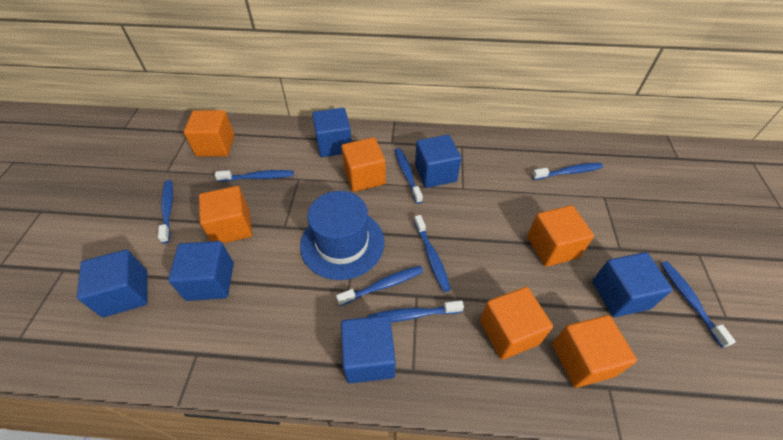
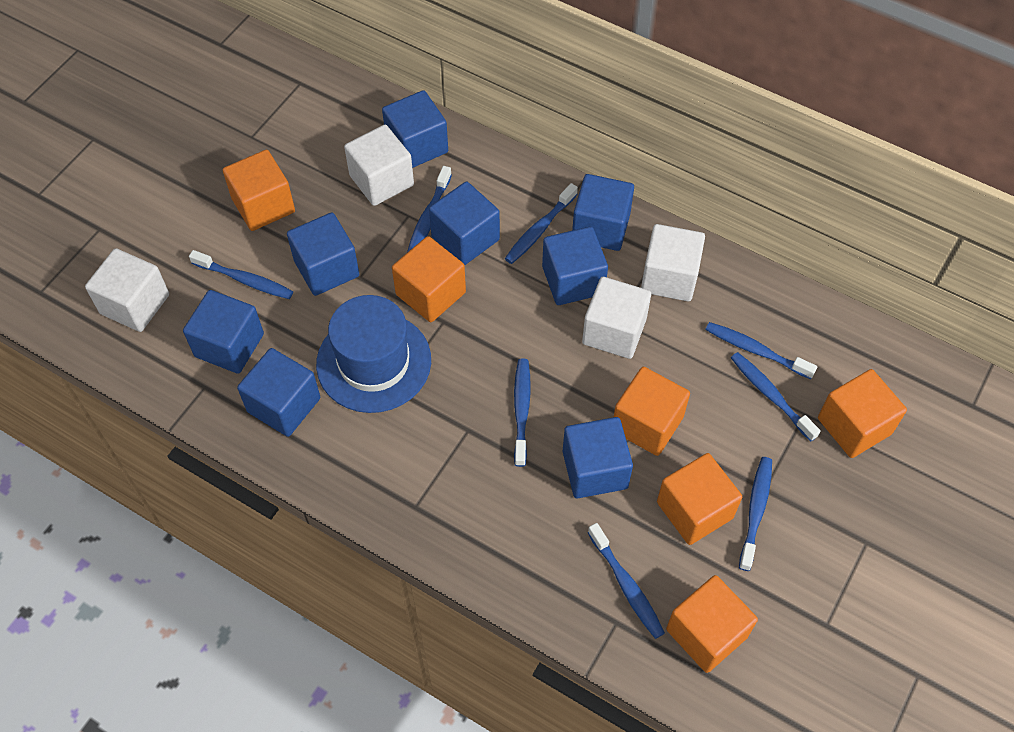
blue cube: 6 -> 8
white cube: 0 -> 4

